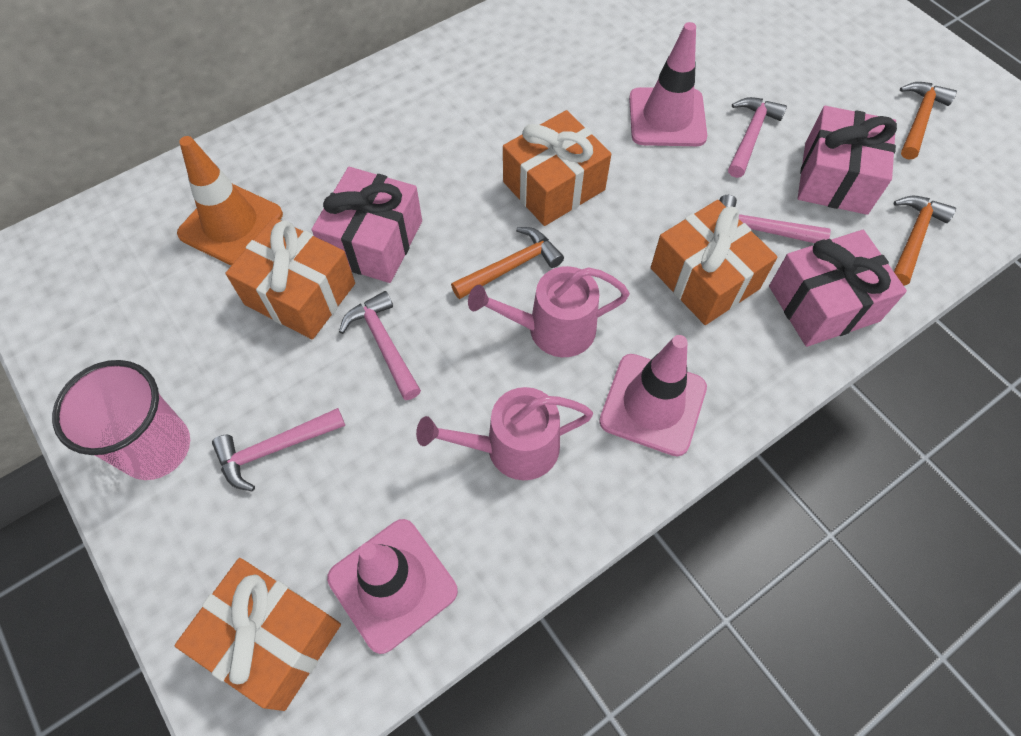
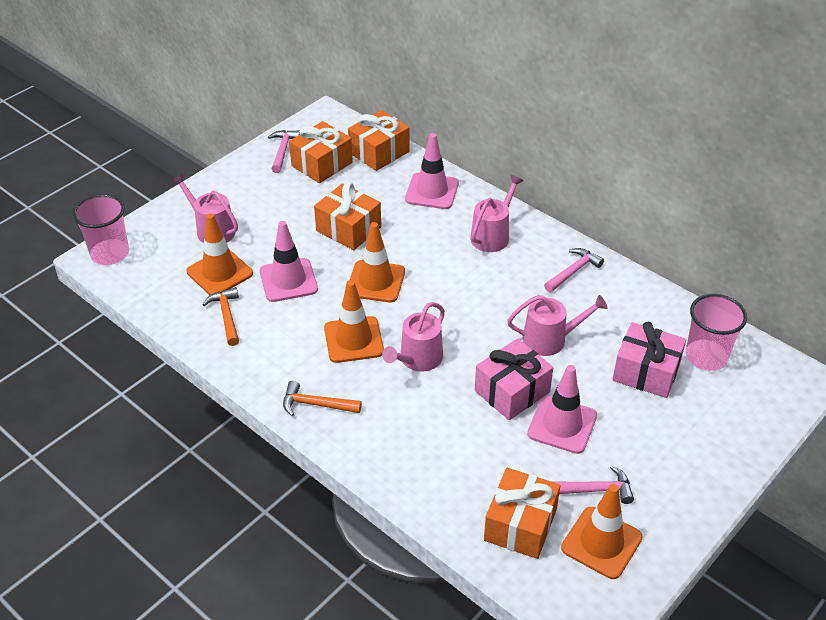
orange hammer: 3 -> 2
orange traffic cone: 1 -> 4
pink cup: 1 -> 2
pink gift: 3 -> 2
pink hammer: 4 -> 3
pink watering can: 2 -> 4

